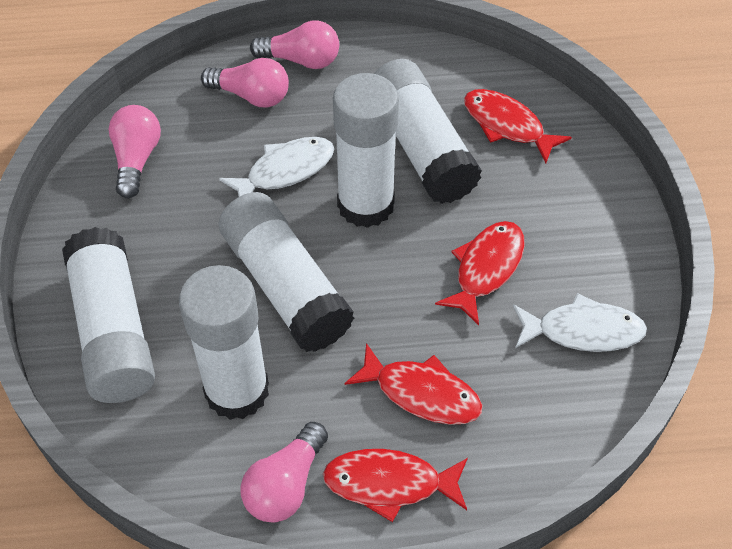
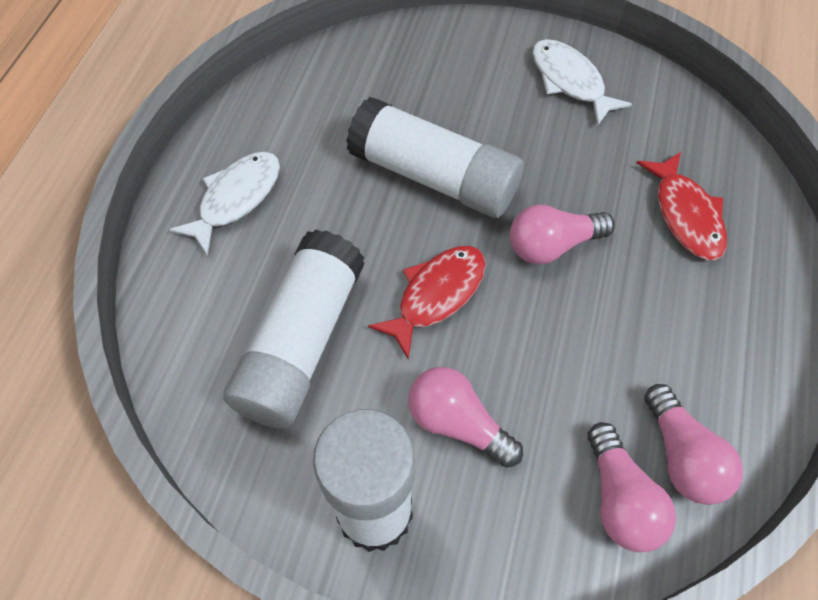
red fish: 4 -> 2
white glue stick: 5 -> 3

